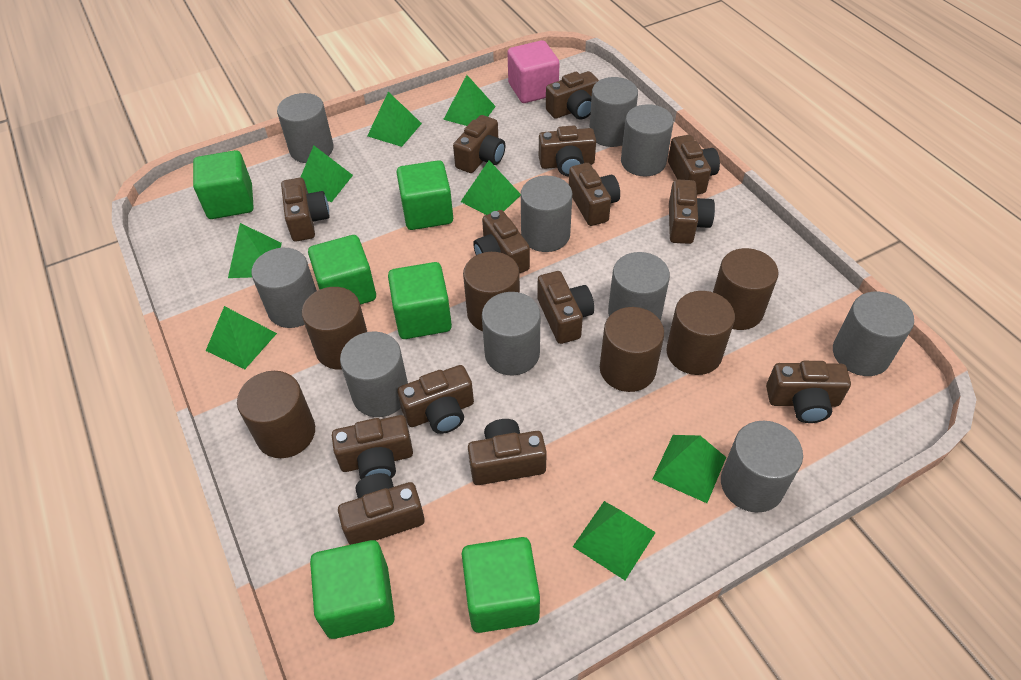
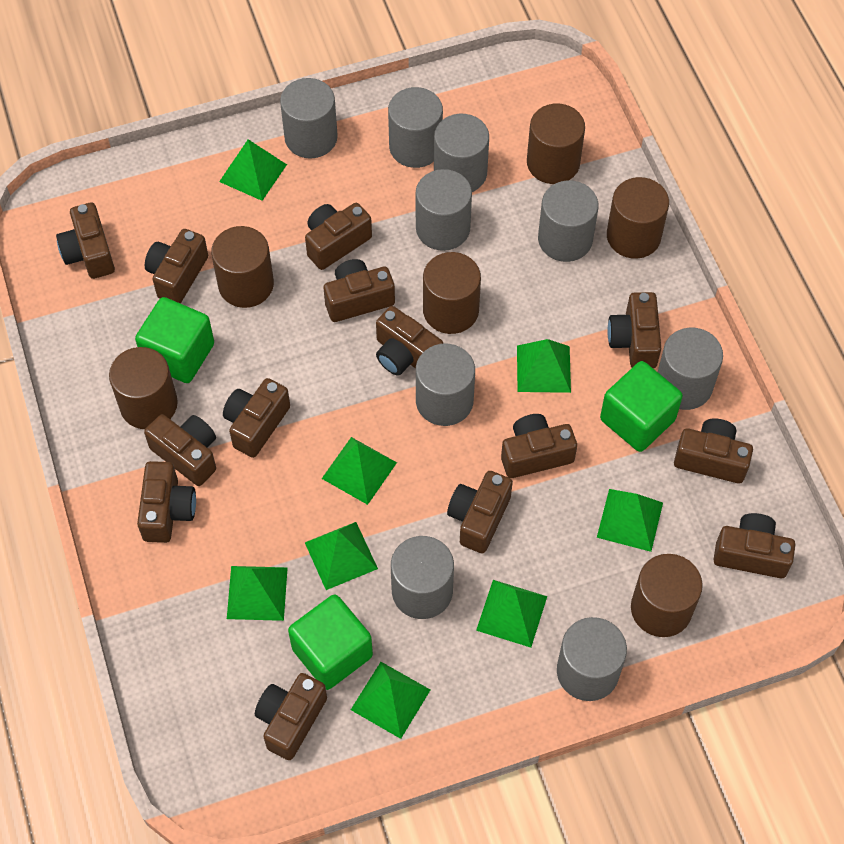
green cube: 6 -> 3
grey cylinder: 10 -> 9
pink cube: 1 -> 0

